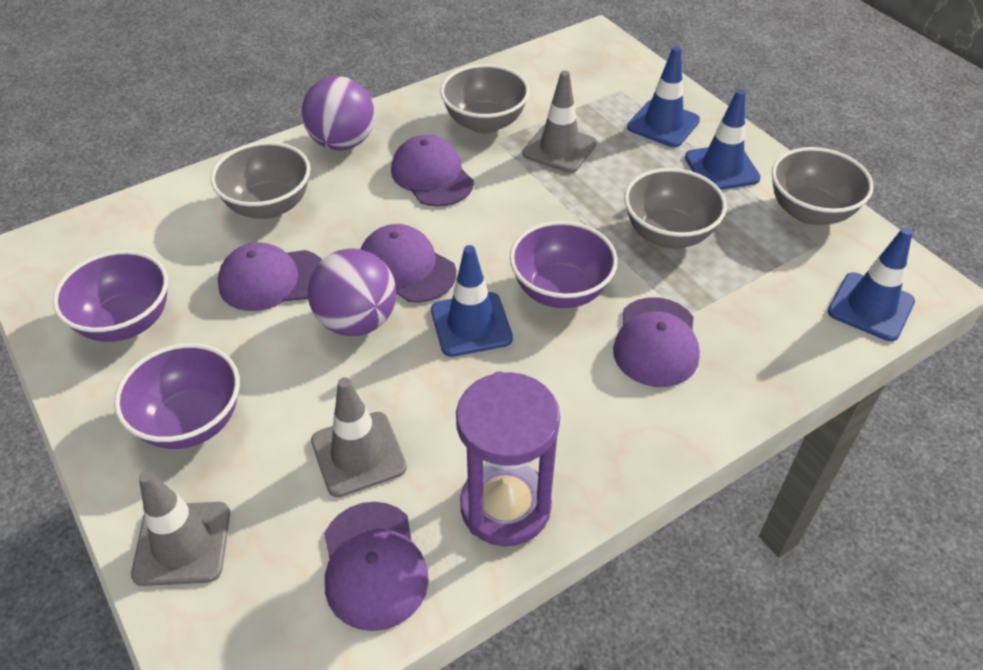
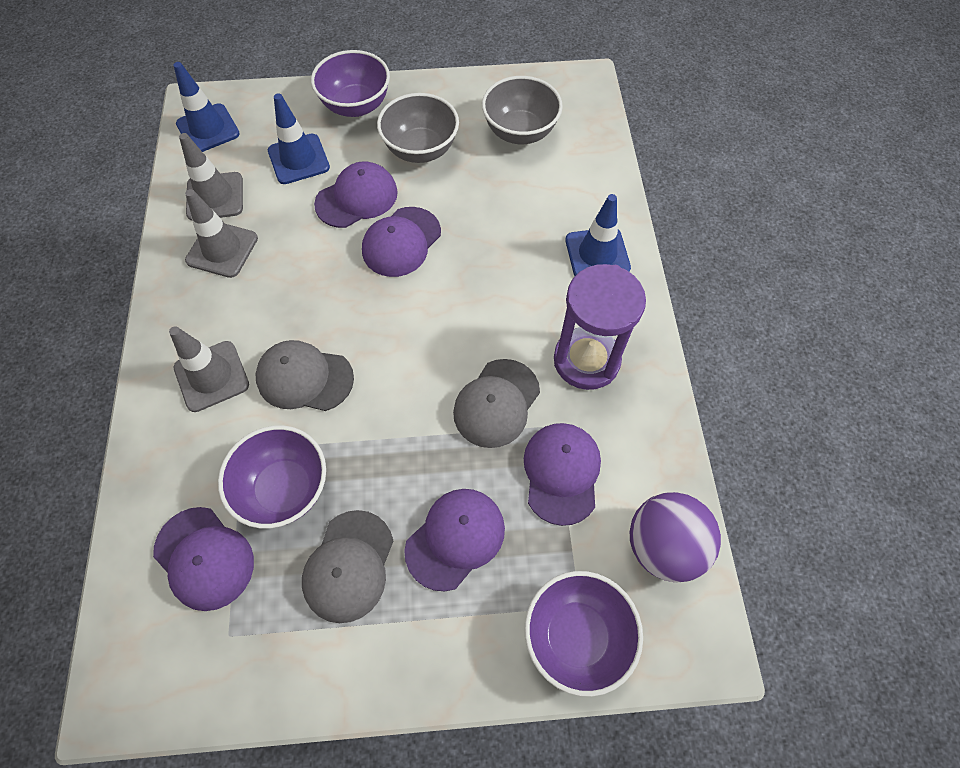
blue traffic cone: 4 -> 3
grey bowl: 4 -> 2
grey cap: 0 -> 3
purple ball: 2 -> 1

